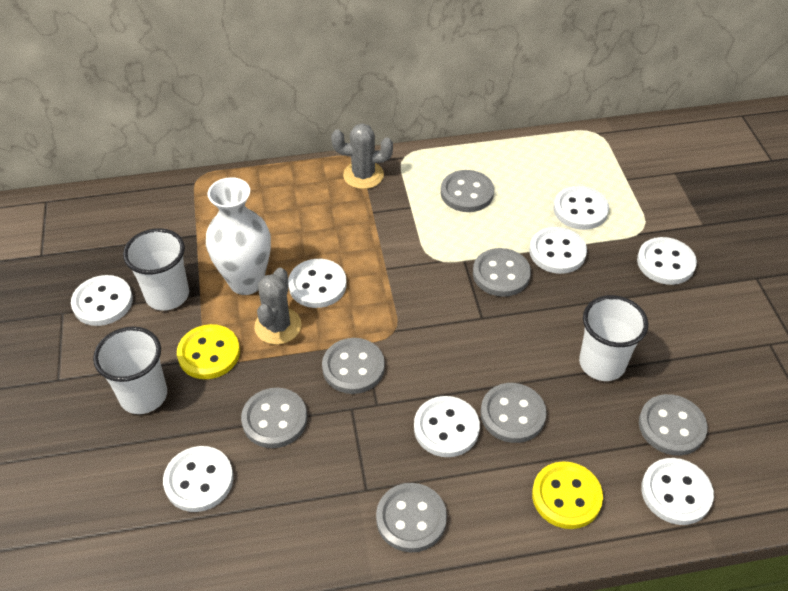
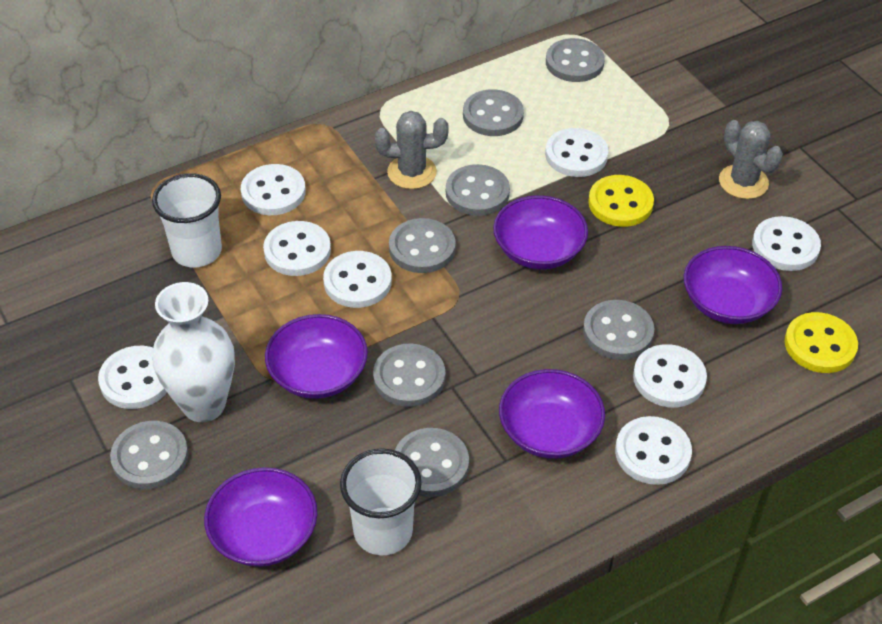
grey button: 7 -> 8
purple bowl: 0 -> 5
white cup: 3 -> 2

